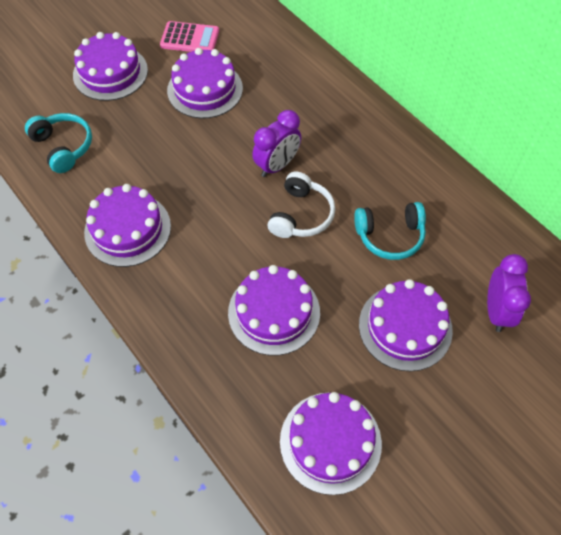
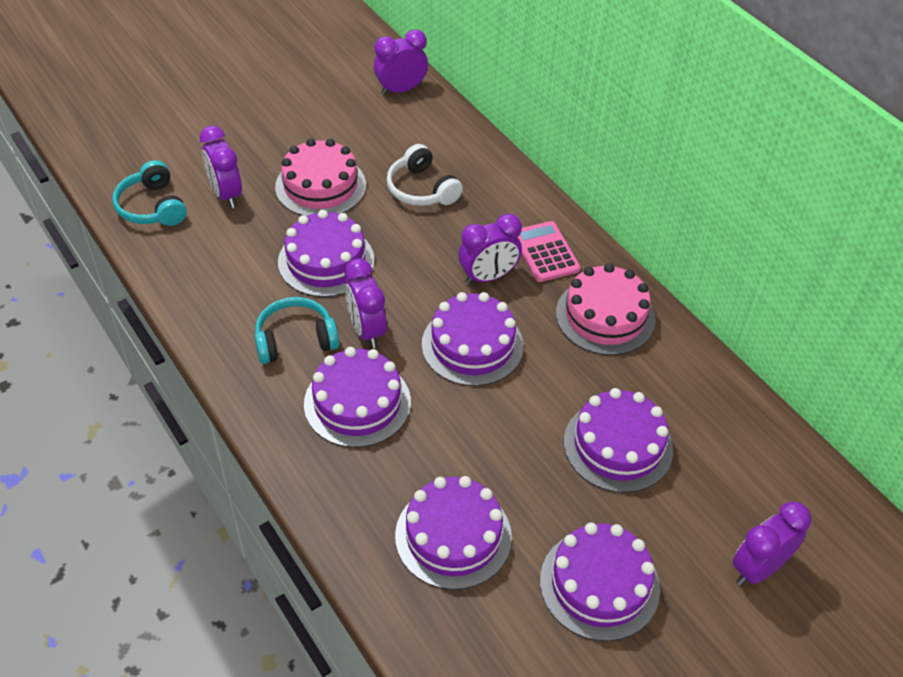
pink cake: 0 -> 2
purple clock: 2 -> 5

